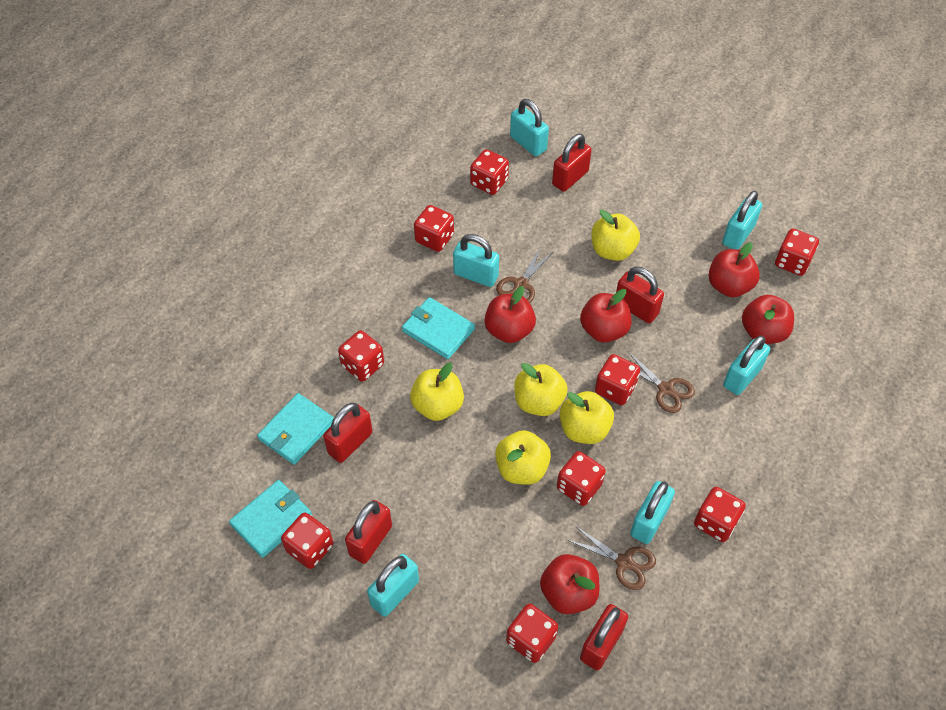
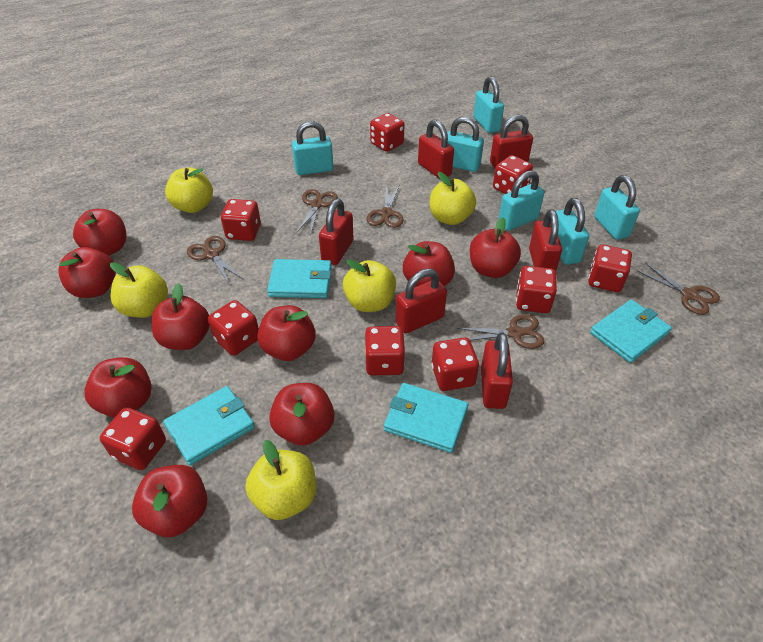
brown scissors: 3 -> 5
red apple: 5 -> 9
red padlock: 5 -> 6
turquoise wallet: 3 -> 4

